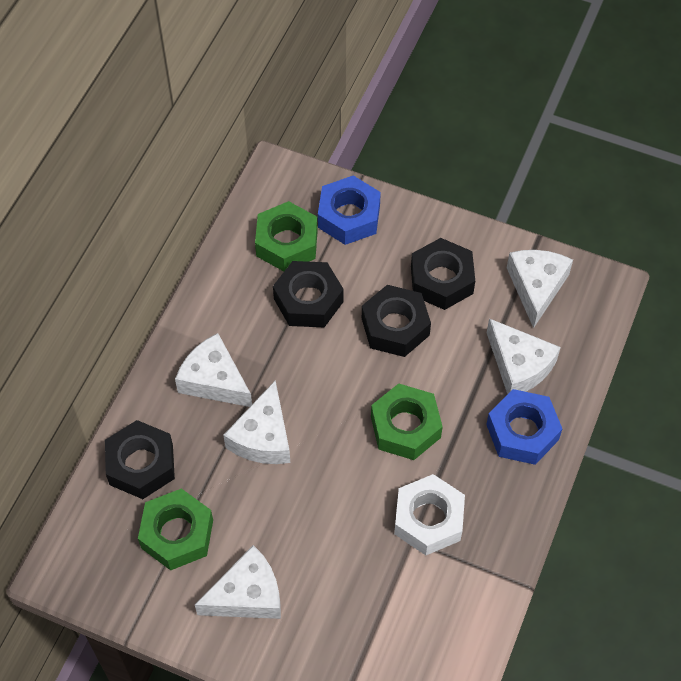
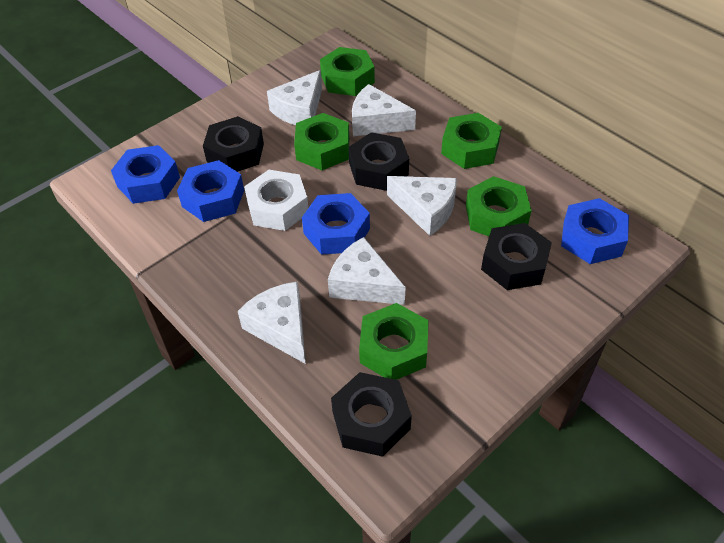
blue nut: 2 -> 4
green nut: 3 -> 5

